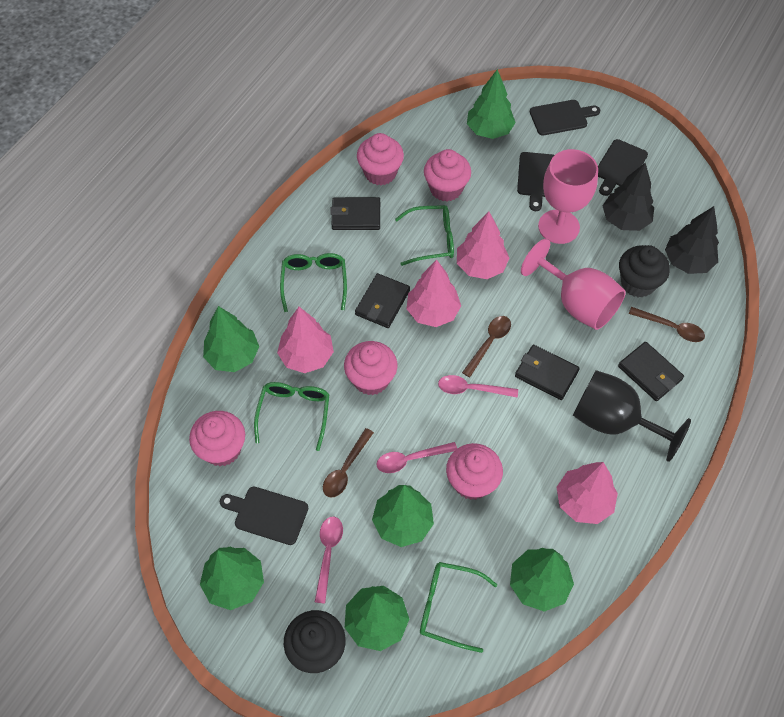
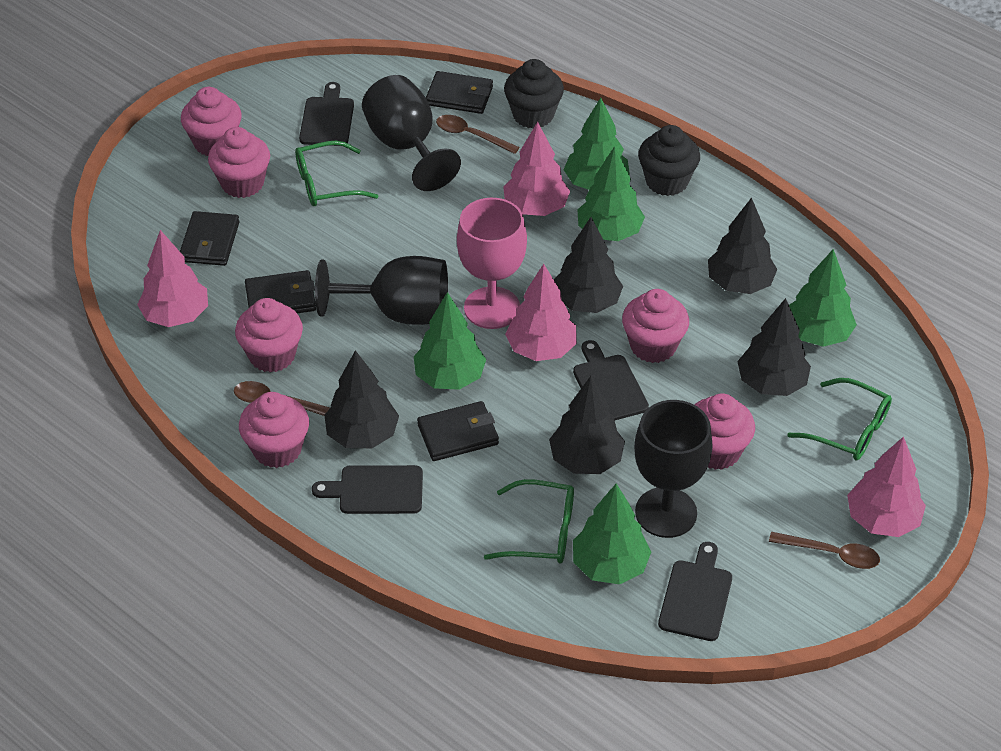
black goblet: 1 -> 3
black tree: 2 -> 5
green glasses: 4 -> 3
green tree: 6 -> 5
pink cupcake: 5 -> 6
pink goblet: 2 -> 1
pink spoon: 3 -> 0

